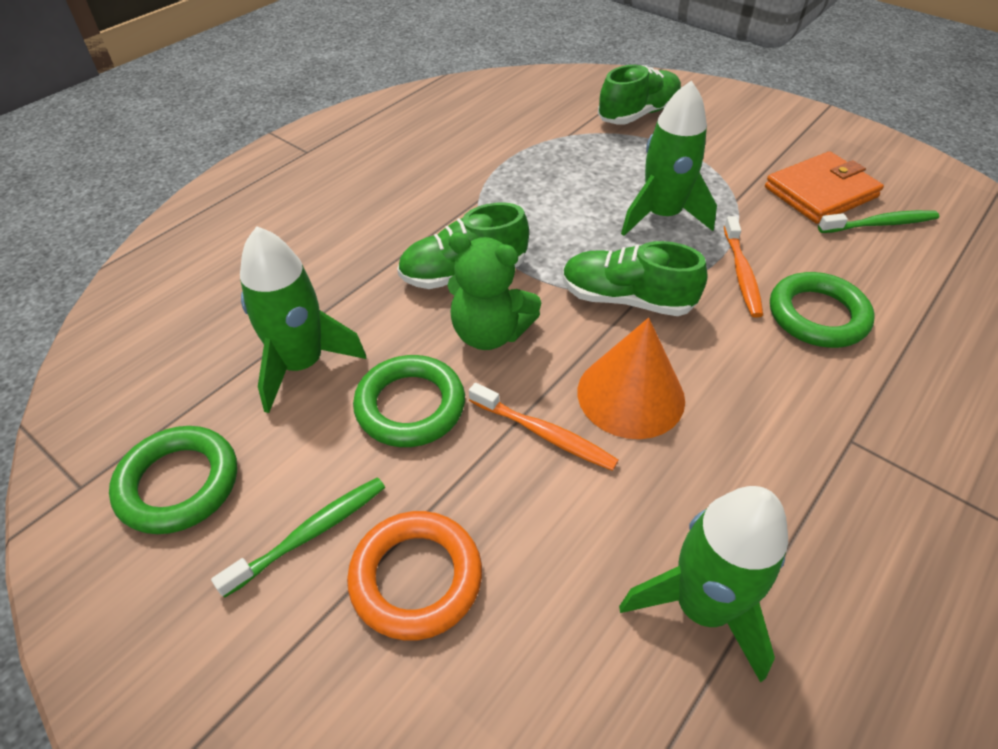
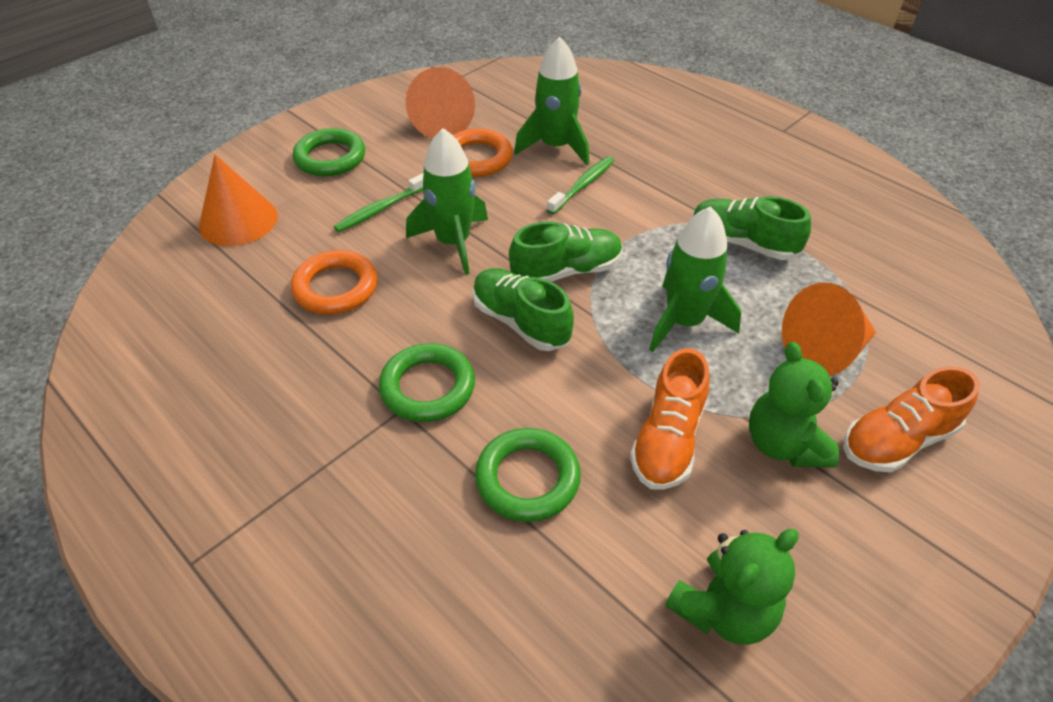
green teddy bear: 1 -> 2
orange cone: 1 -> 3
orange ring: 1 -> 2
orange shoe: 0 -> 2
orange toothbrush: 2 -> 0
orange wallet: 1 -> 0

